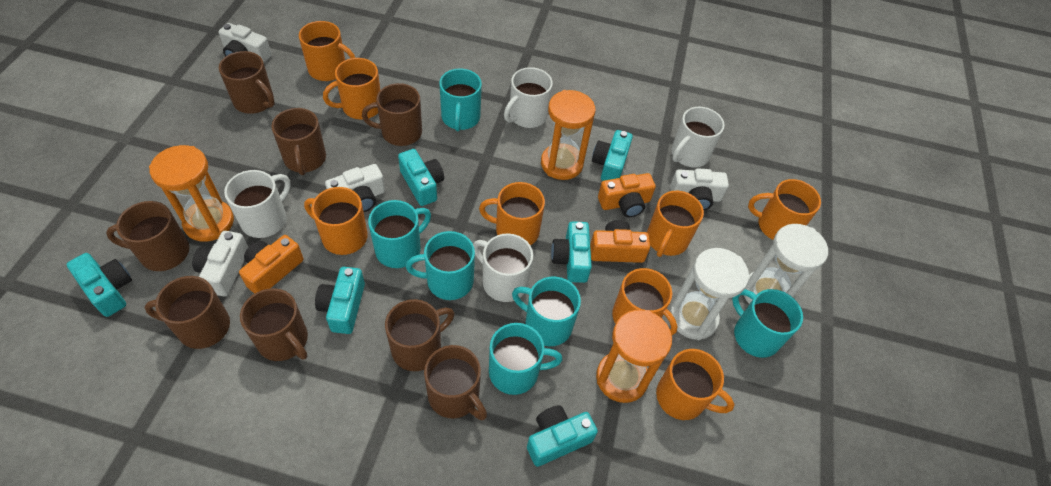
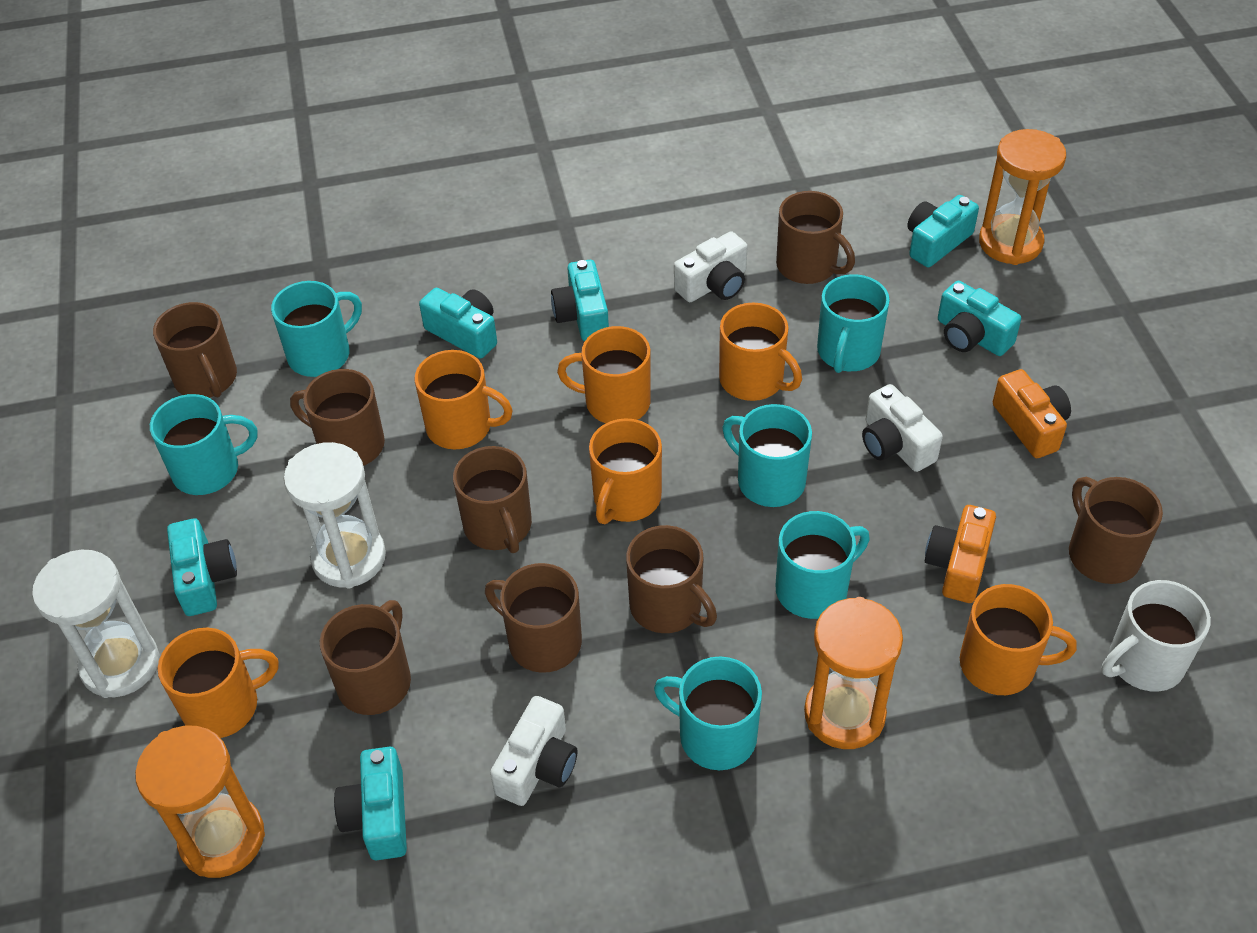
orange camera: 3 -> 2
orange mug: 8 -> 6
white camera: 4 -> 3
white mug: 4 -> 1

